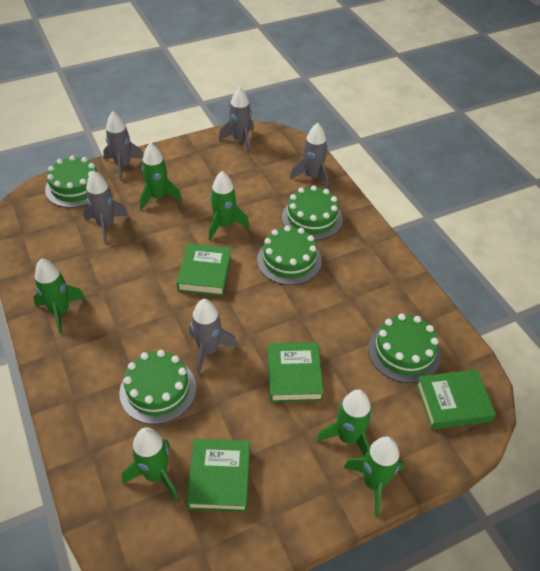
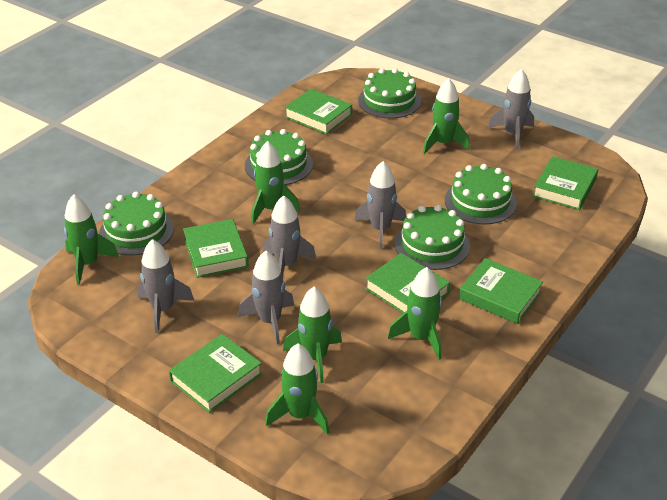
green book: 4 -> 6

